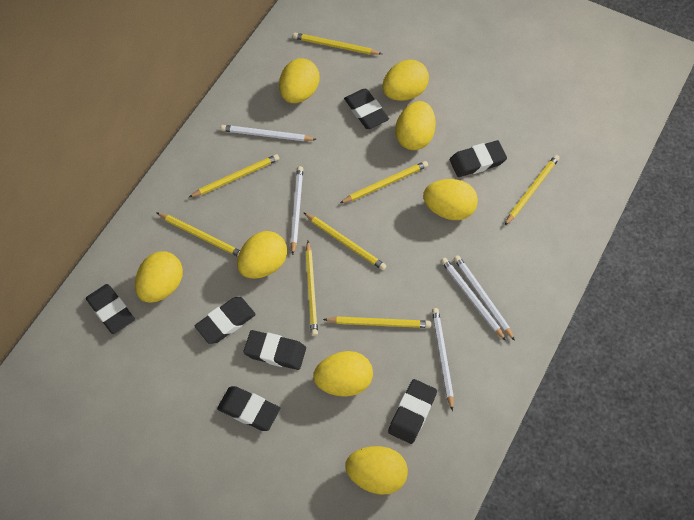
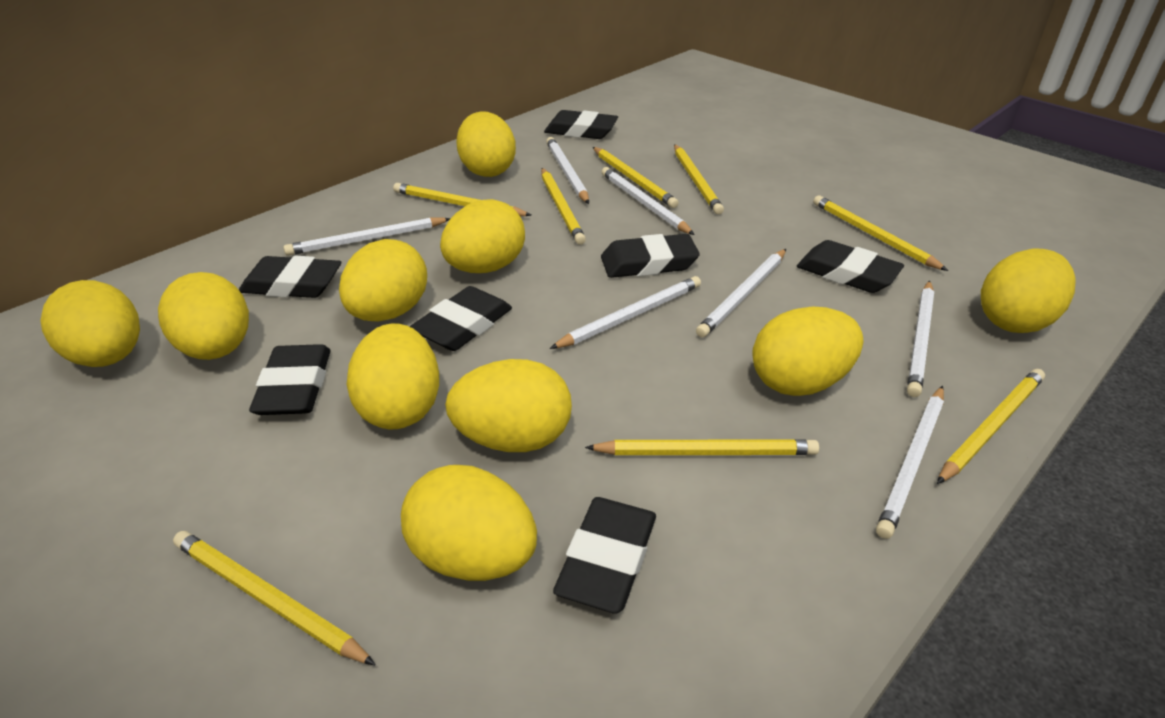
white pencil: 5 -> 7
yellow egg: 8 -> 10

